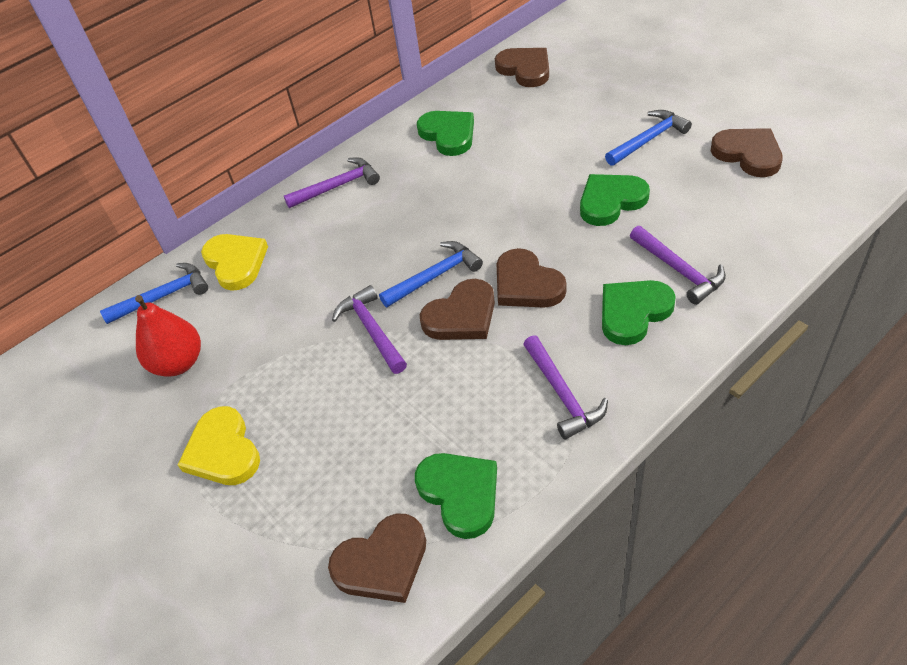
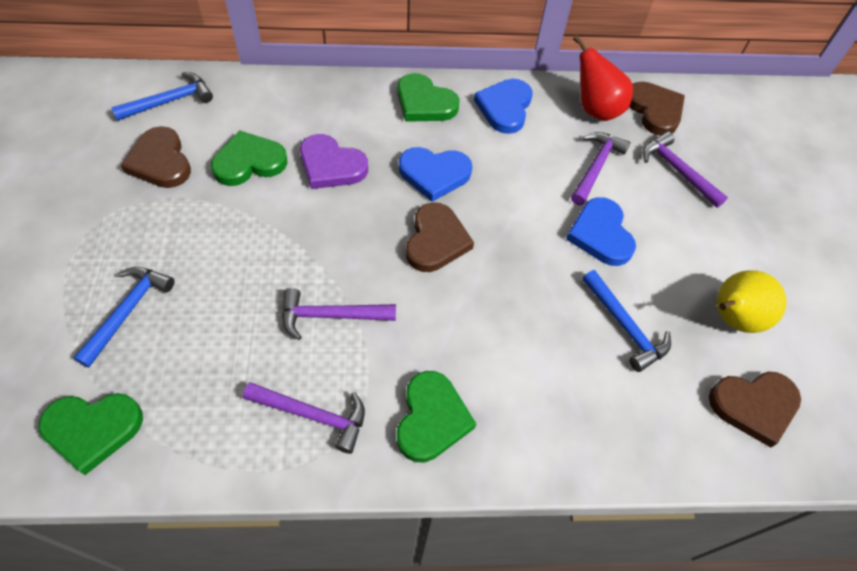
blue heart: 0 -> 3
brown heart: 5 -> 4
purple heart: 0 -> 1
yellow heart: 2 -> 0
yellow pear: 0 -> 1

